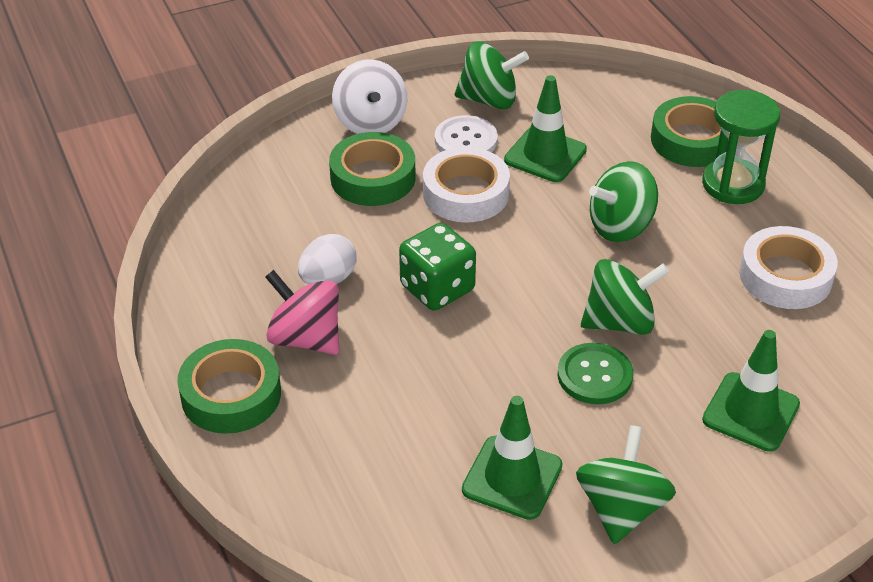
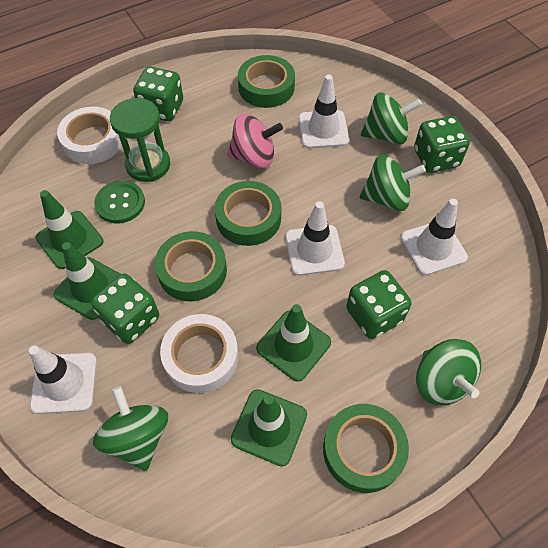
green dice: 1 -> 4
green tape: 3 -> 4
green traffic cone: 3 -> 4
white button: 1 -> 0
white egg: 1 -> 0
white spinning top: 1 -> 0
white traffic cone: 0 -> 4

